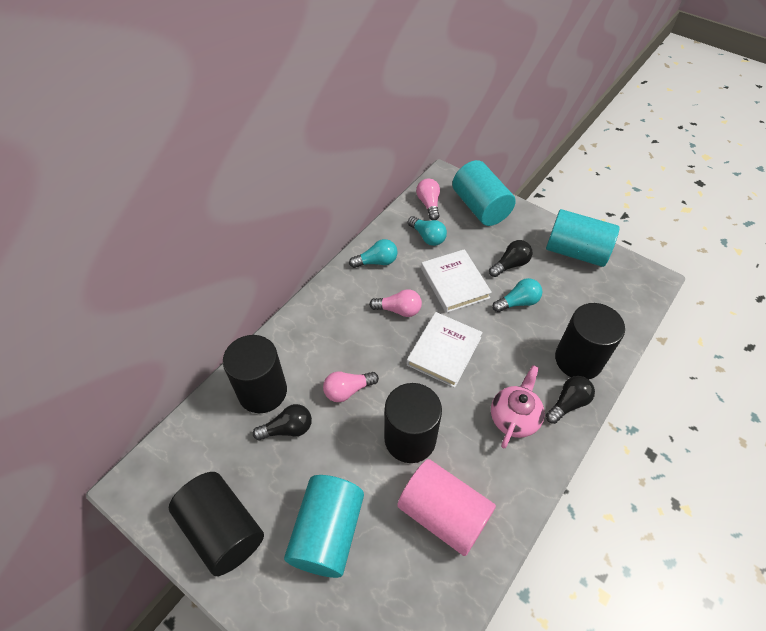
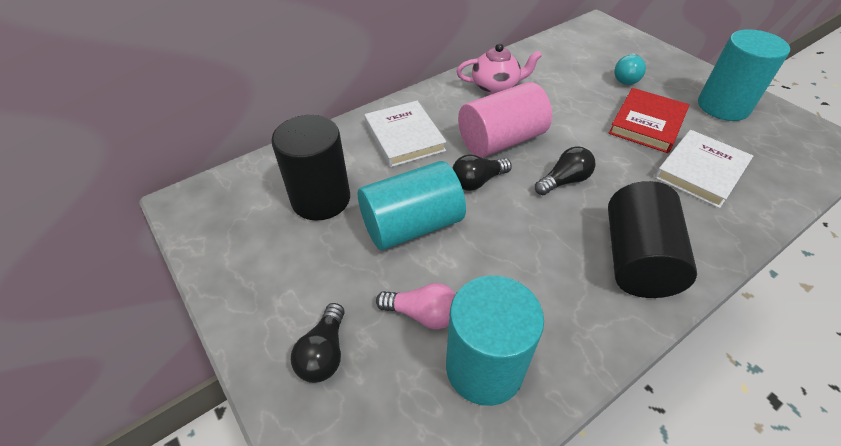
black cylinder: 4 -> 2
pink light bulb: 3 -> 1
red book: 0 -> 1
turquoise light bulb: 3 -> 1

